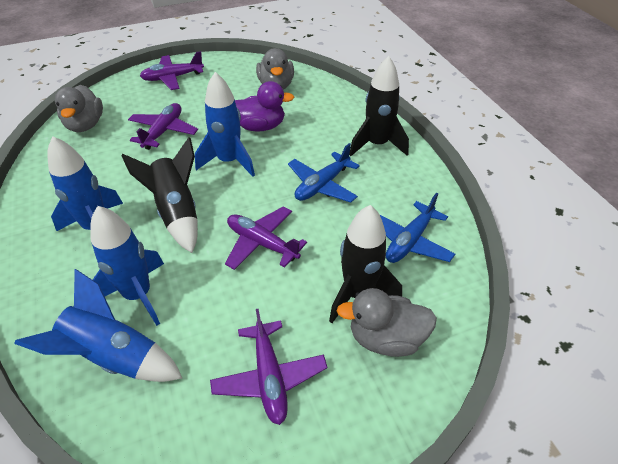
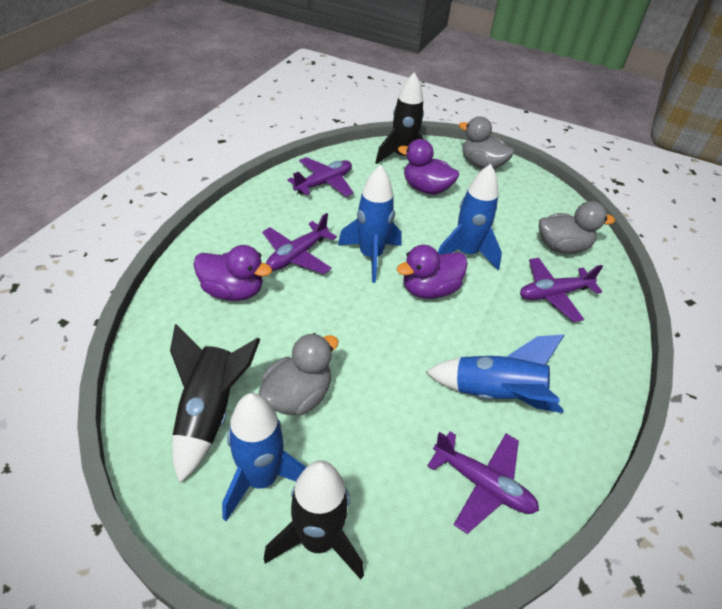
blue plane: 2 -> 0
purple duck: 1 -> 3

